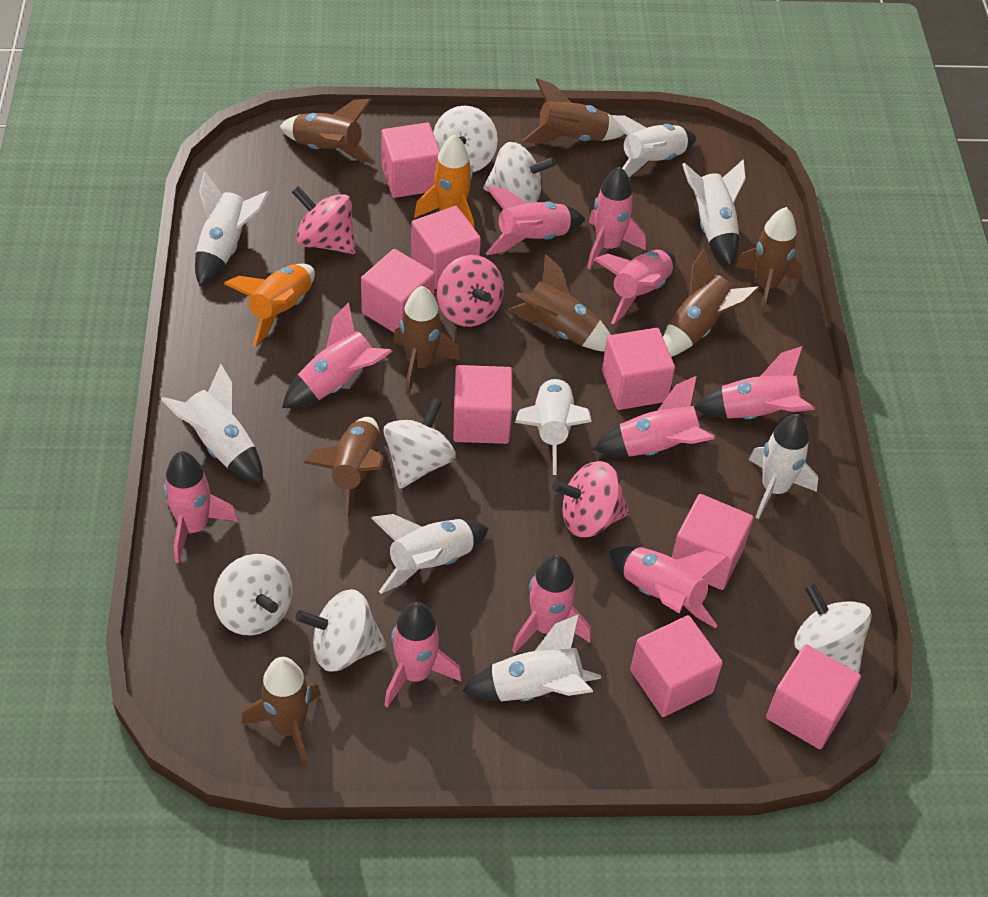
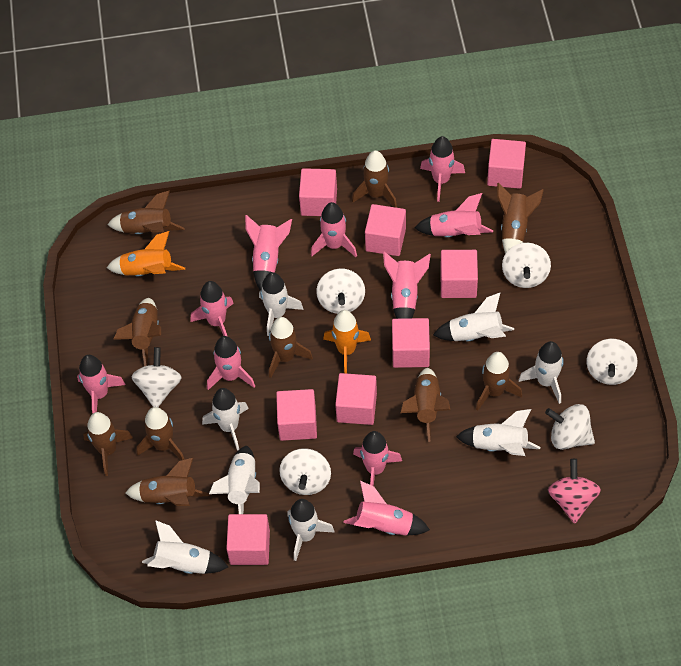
brown rocket: 8 -> 10
pink spinning top: 3 -> 1

